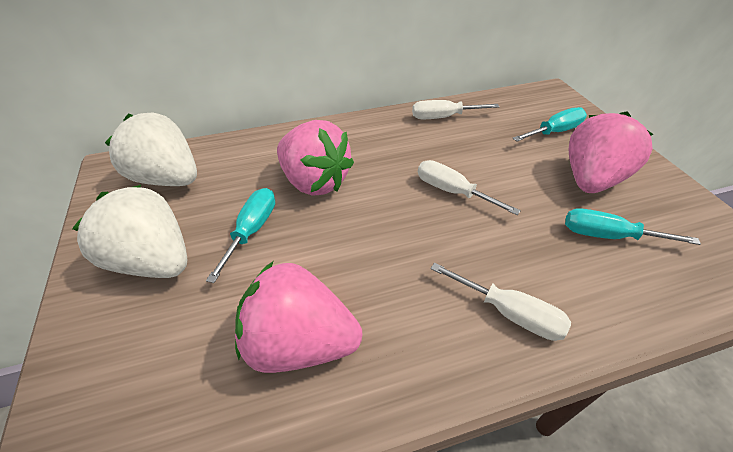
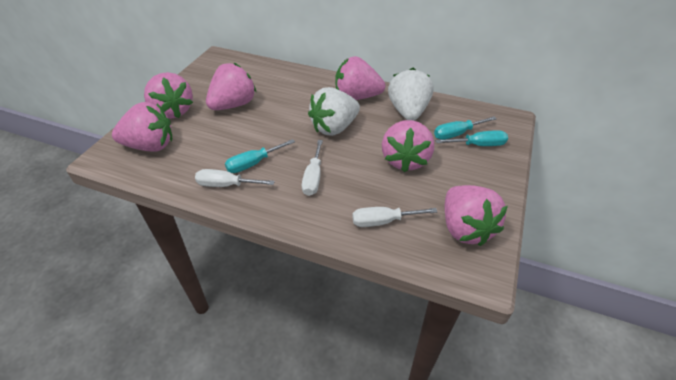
pink strawberry: 3 -> 6

